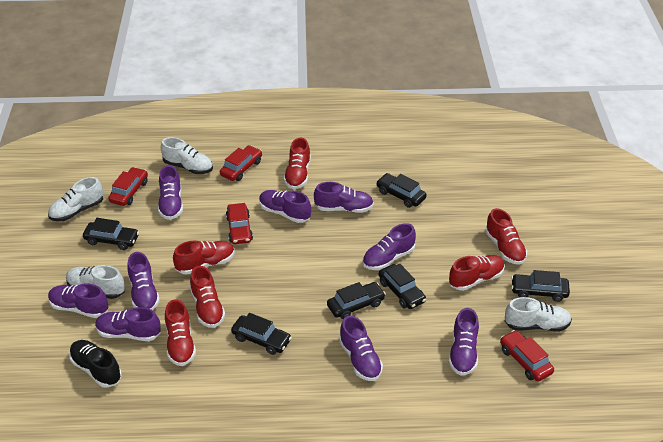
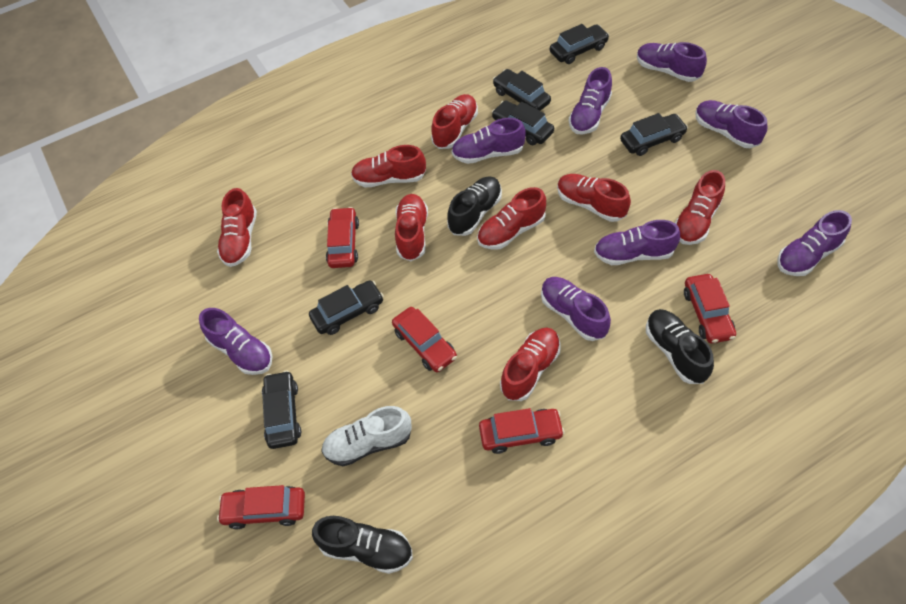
black shoe: 1 -> 3
purple shoe: 9 -> 8
red car: 4 -> 5
red shoe: 6 -> 8
white shoe: 4 -> 1

